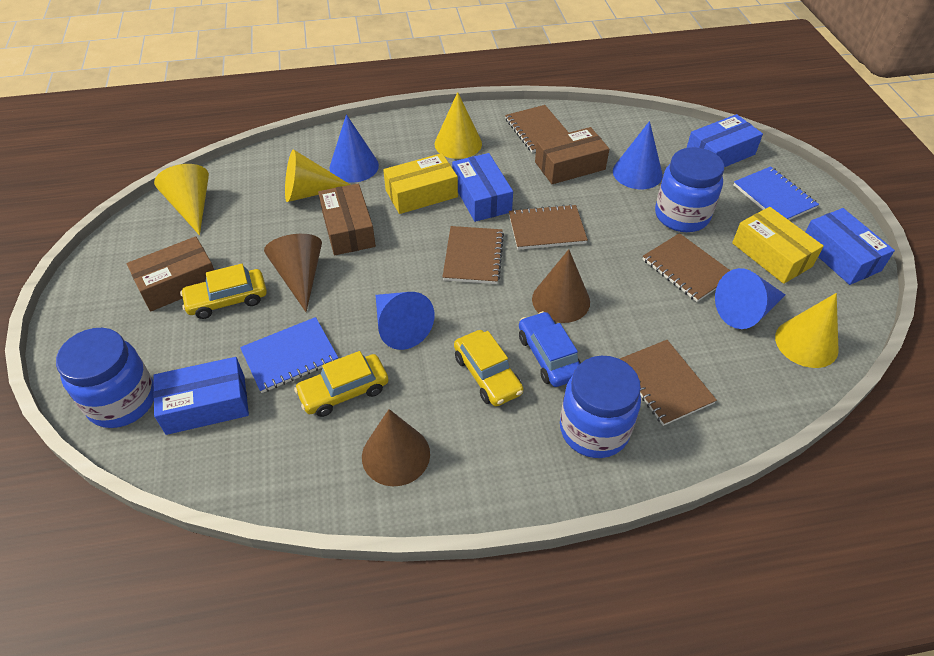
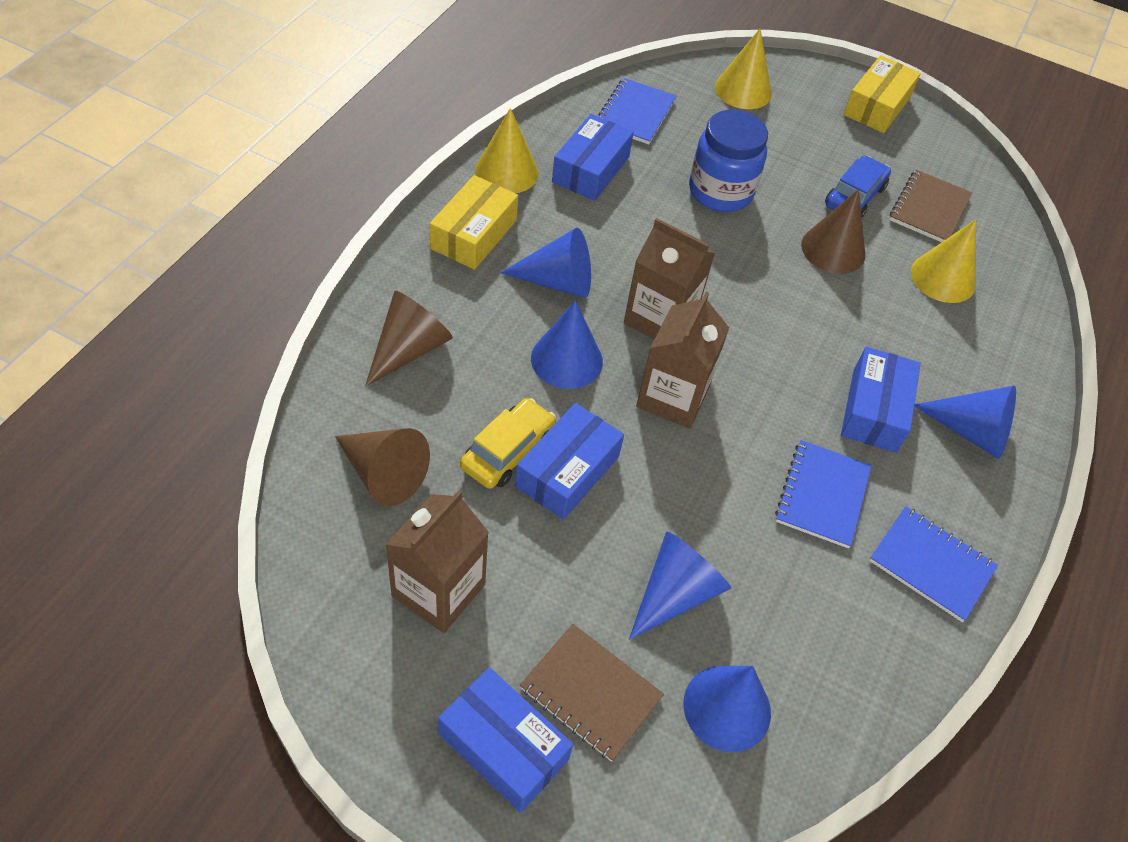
blue cone: 4 -> 5
blue jar: 3 -> 1
blue notebook: 2 -> 3
brown box: 3 -> 0
brown carton: 0 -> 3
brown notebook: 5 -> 2
yellow car: 3 -> 1
yellow cone: 4 -> 3

